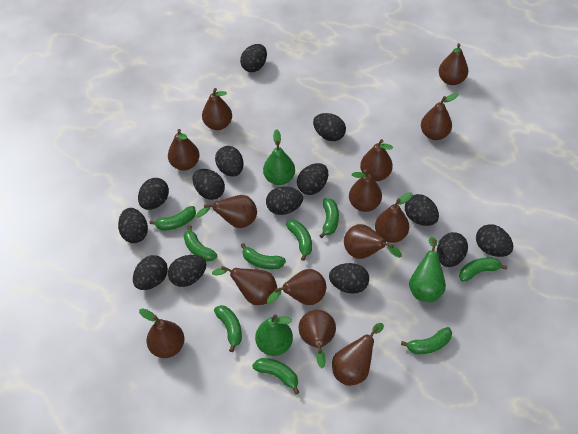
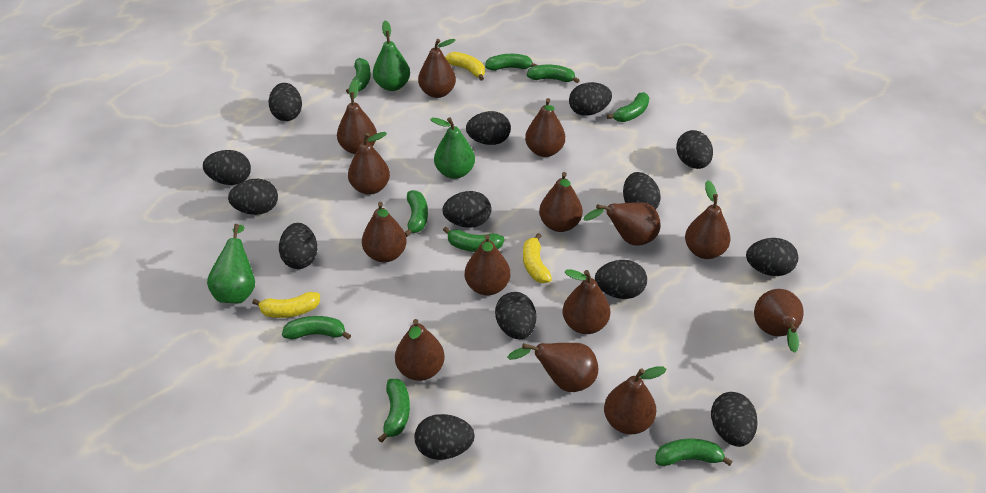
yellow banana: 0 -> 3

